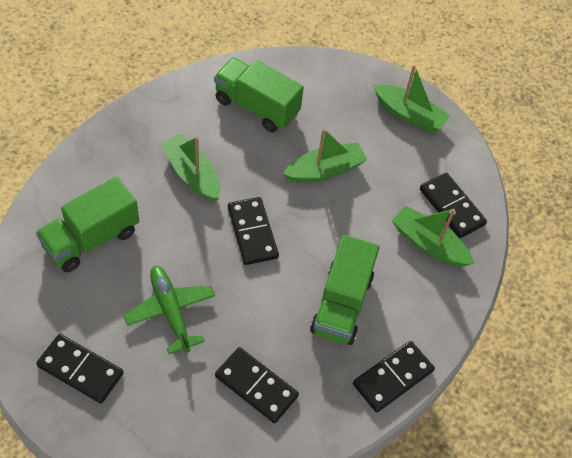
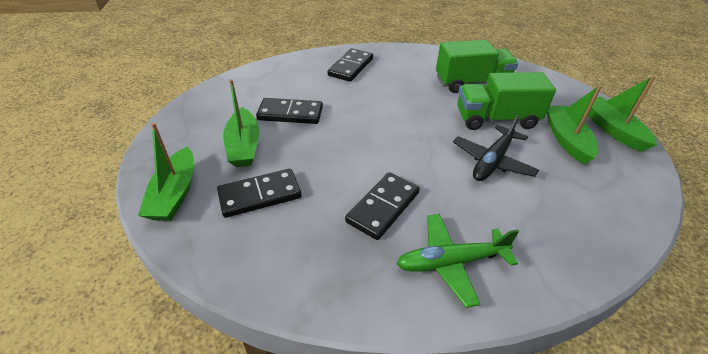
black domino: 5 -> 4
black plane: 0 -> 1
green truck: 3 -> 2

